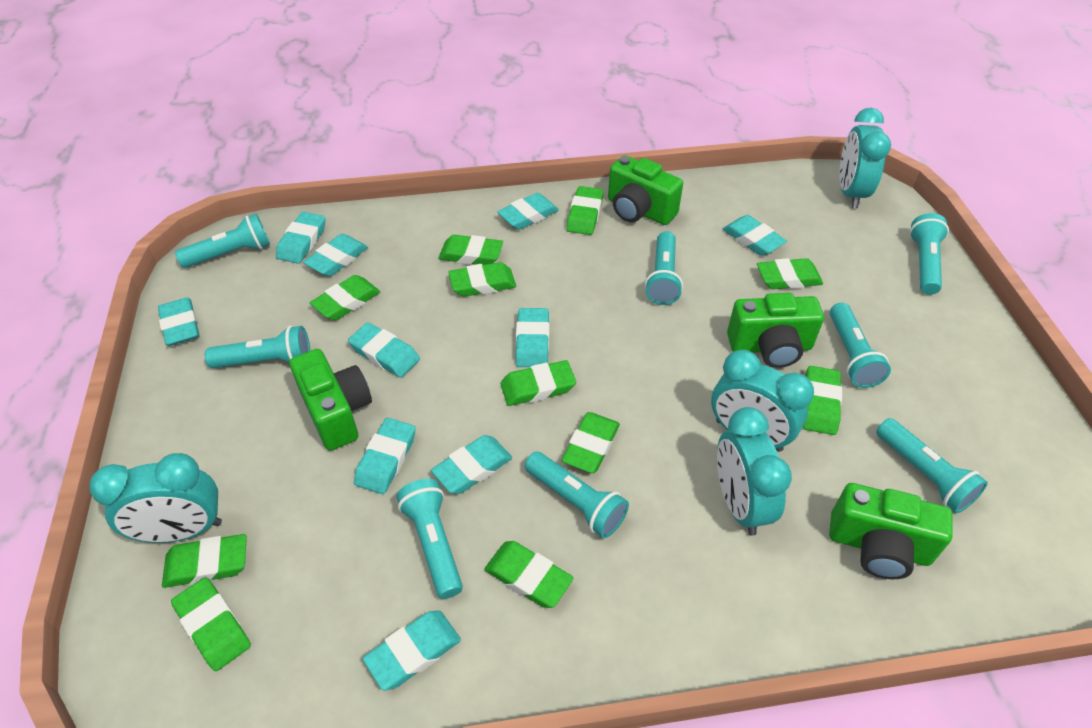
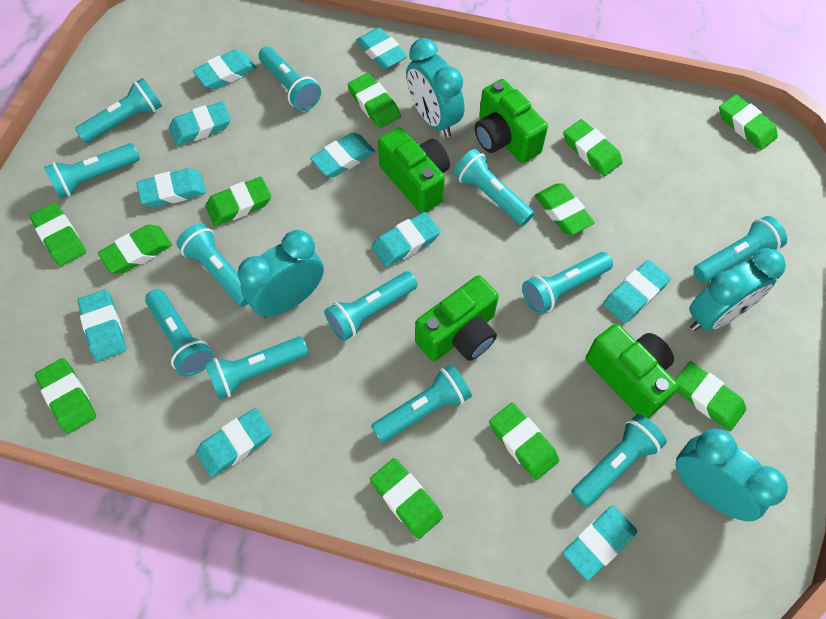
turquoise flashlight: 8 -> 12

